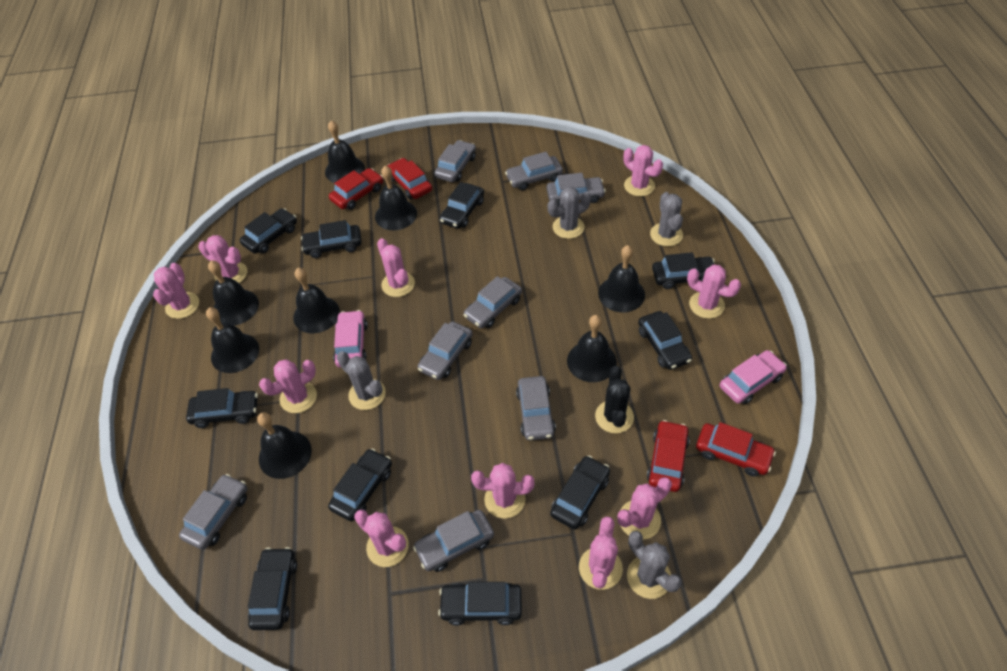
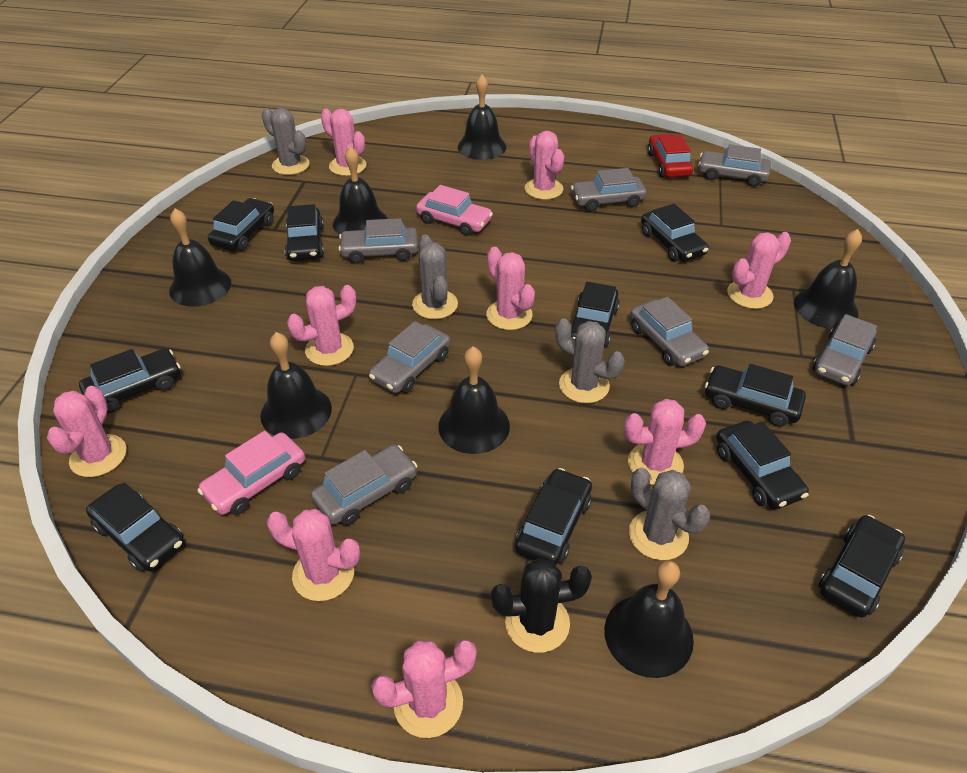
black bell: 8 -> 7
grey car: 8 -> 7
pink cactus: 10 -> 9
red car: 4 -> 1

